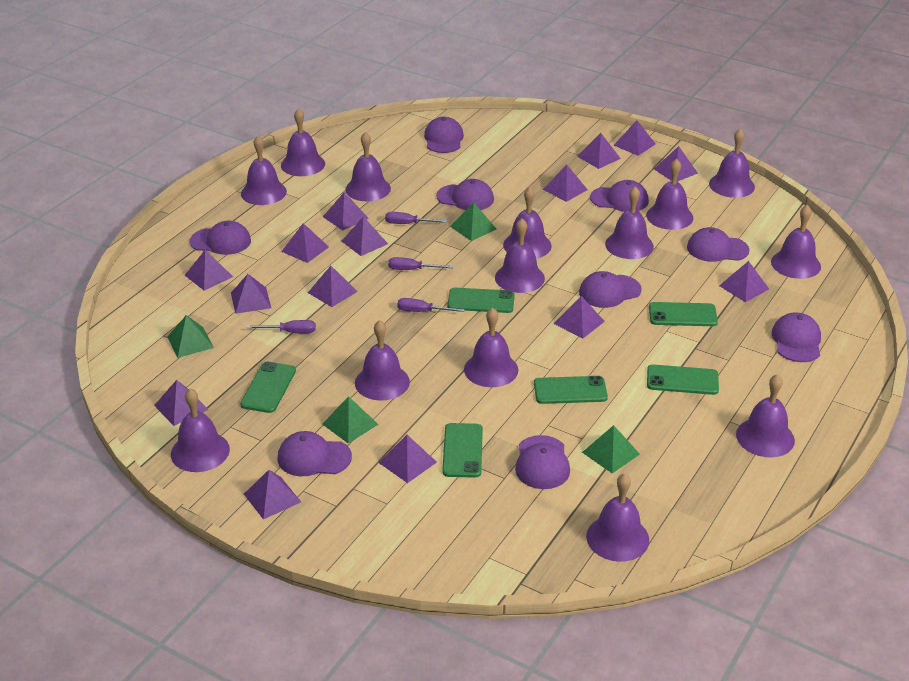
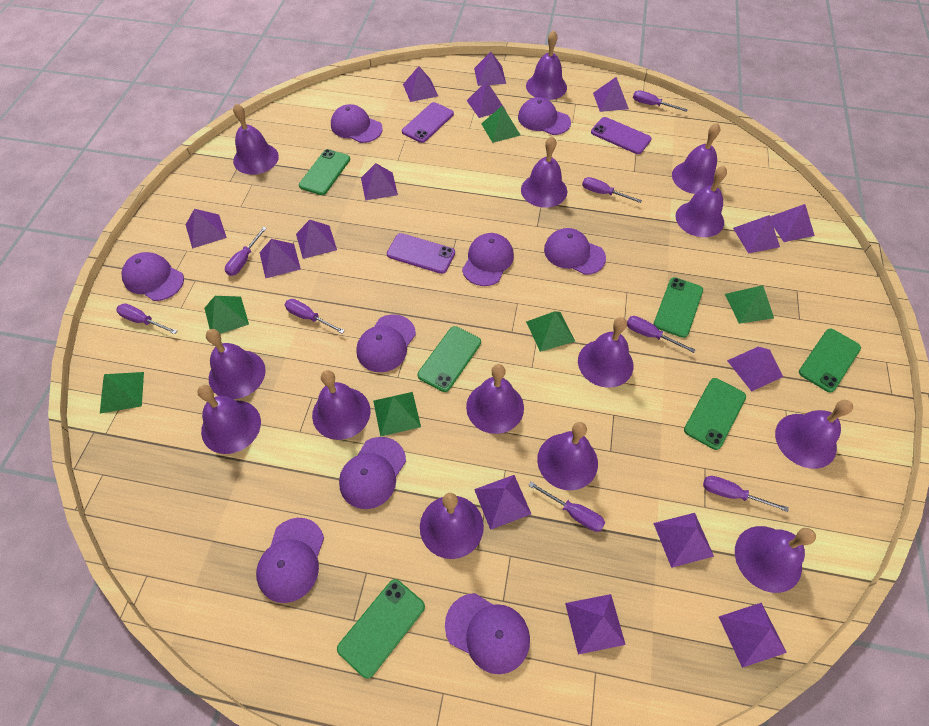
green pyramid: 4 -> 6
purple phone: 0 -> 3
purple screwdriver: 4 -> 8

